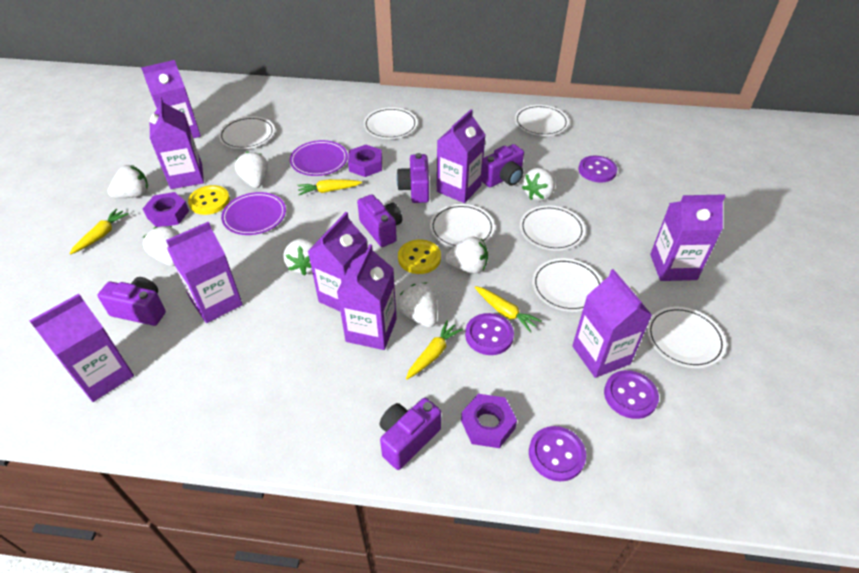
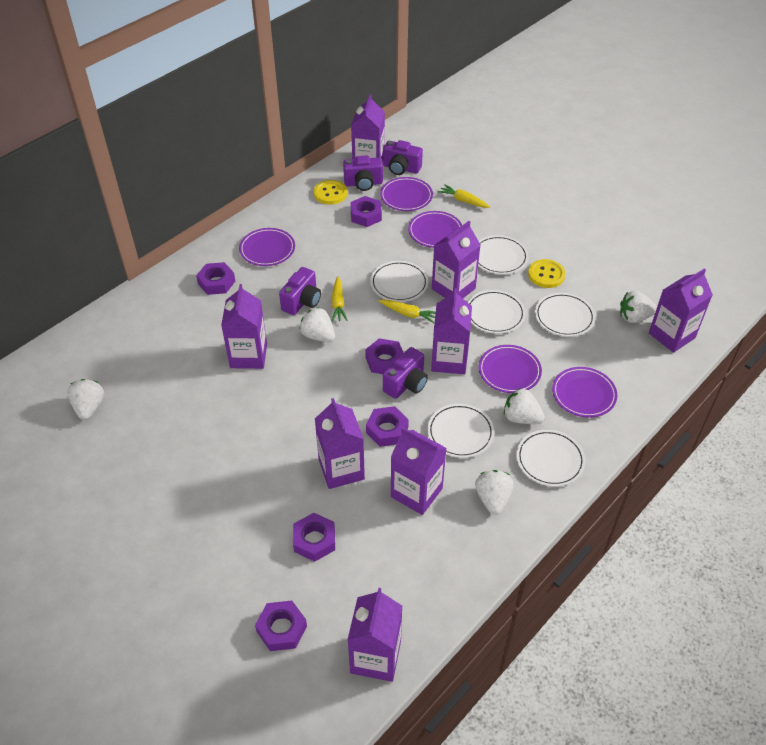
purple button: 4 -> 0
purple camera: 5 -> 4
purple carton: 9 -> 8
purple nut: 3 -> 6
purple plate: 2 -> 5
white plate: 7 -> 6
white strawberry: 7 -> 5
yellow carrot: 4 -> 3

